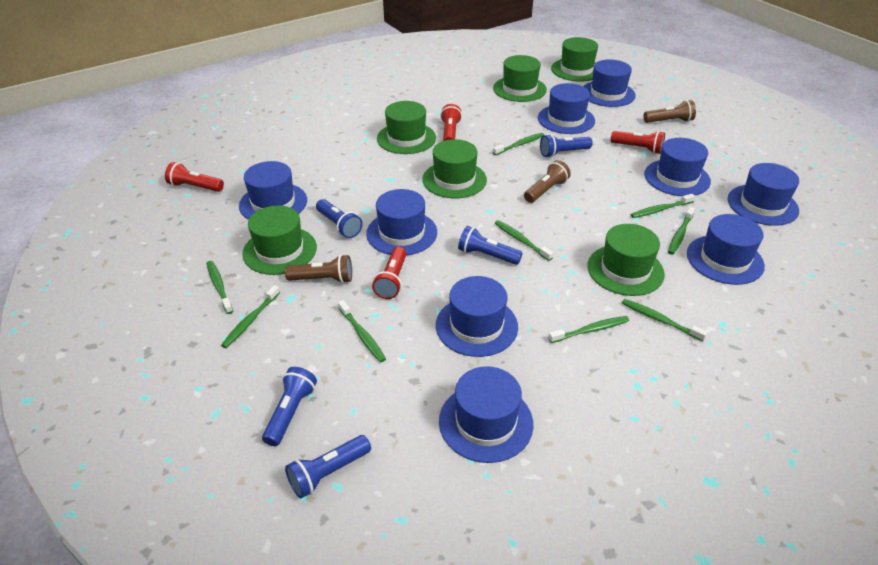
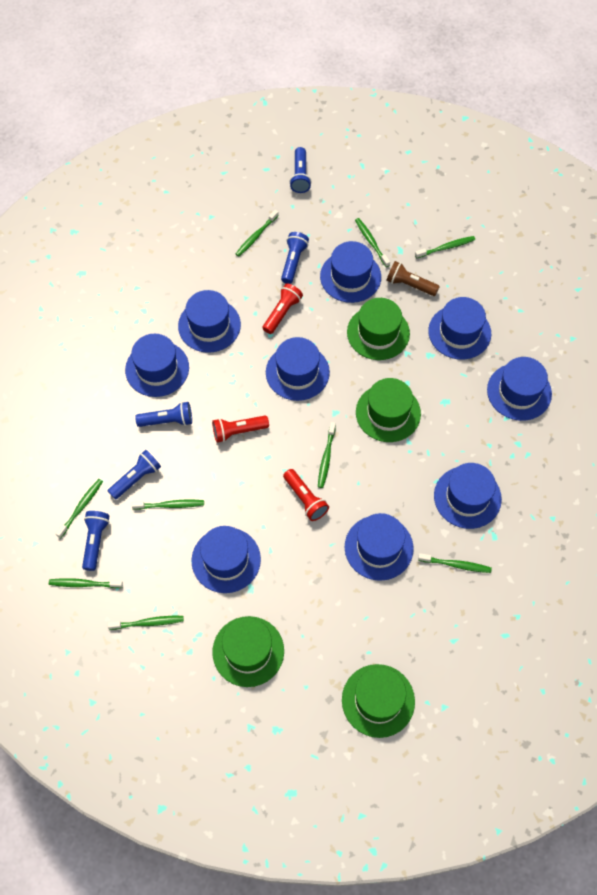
brown flashlight: 3 -> 1
green hat: 6 -> 4
red flashlight: 4 -> 3

